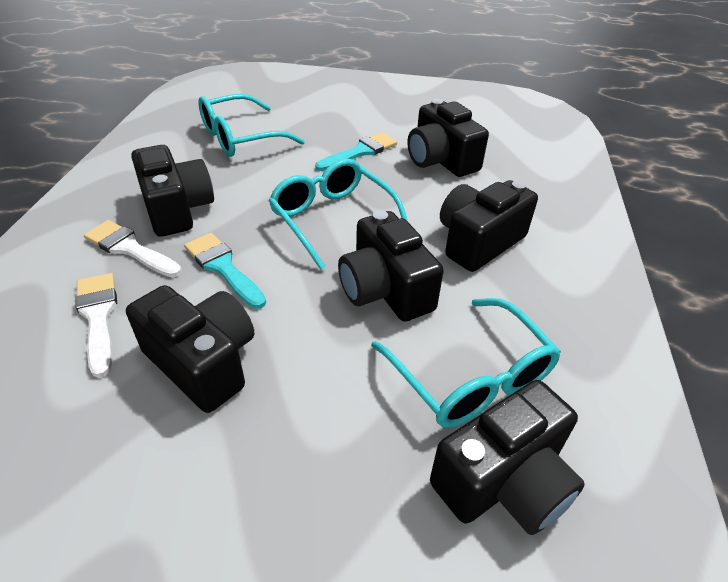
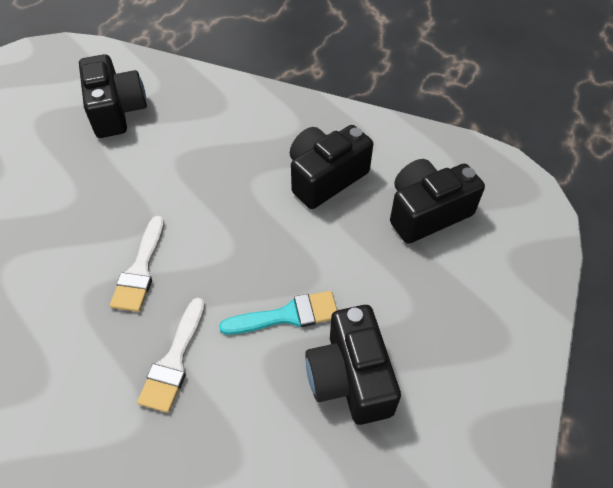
black camera: 6 -> 4
turquoise brush: 2 -> 1
turquoise glasses: 3 -> 0

